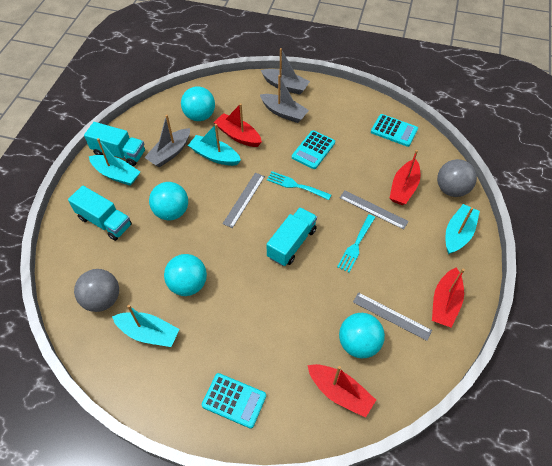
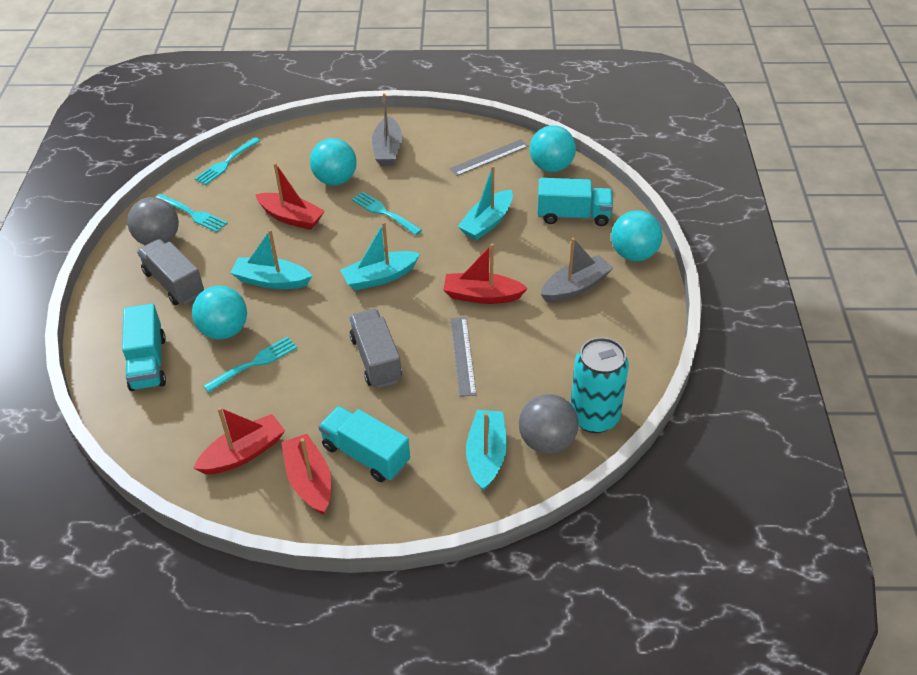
grey boat: 3 -> 2
grey ruler: 3 -> 2
grey truck: 0 -> 2
turquoise calculator: 3 -> 0
turquoise can: 0 -> 1
turquoise fork: 2 -> 4

